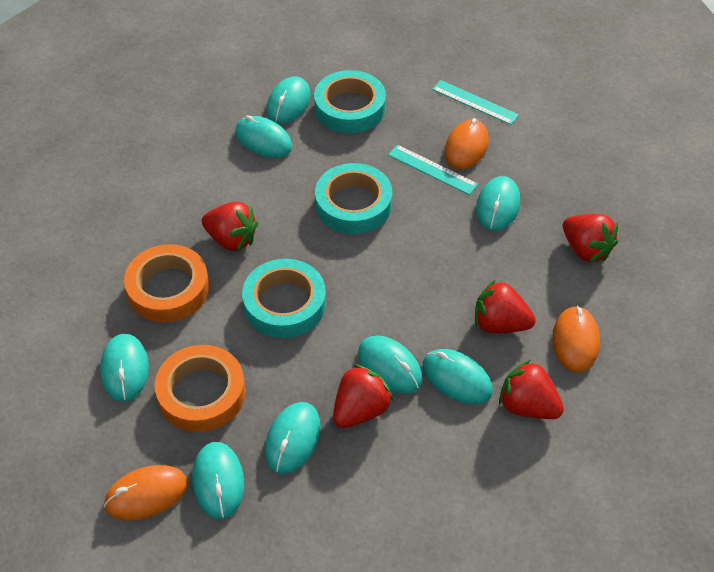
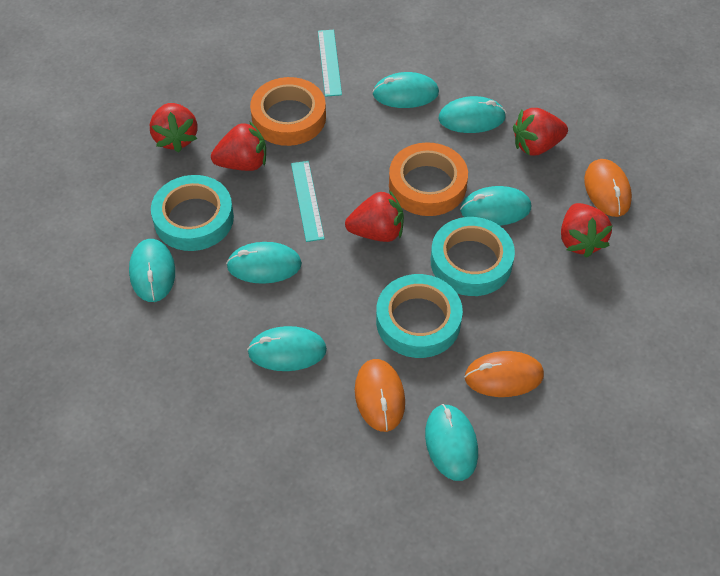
turquoise mouse: 8 -> 7

